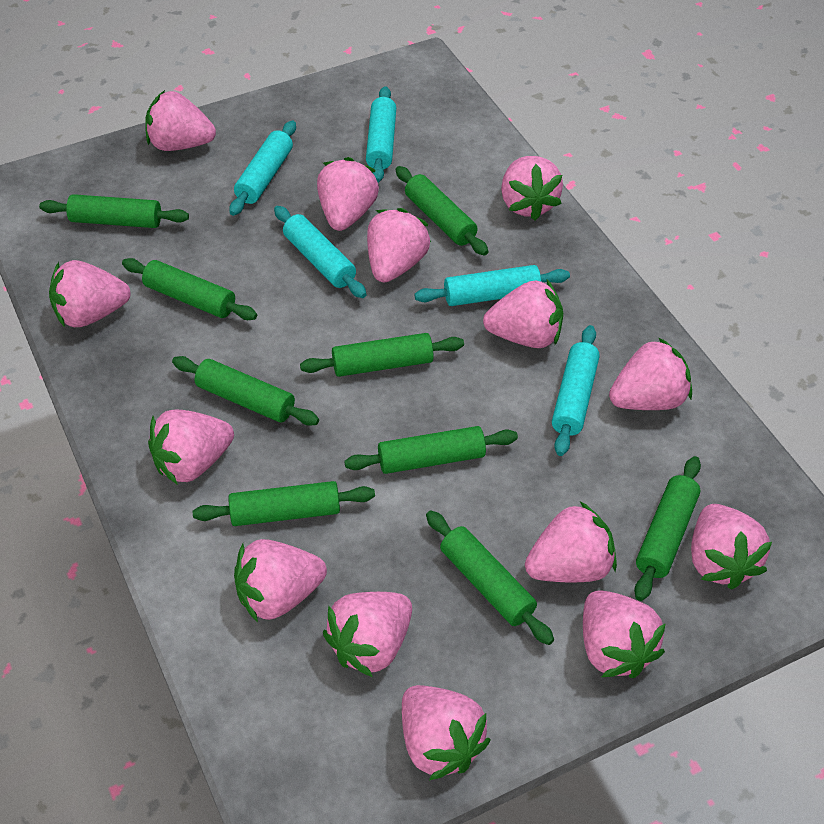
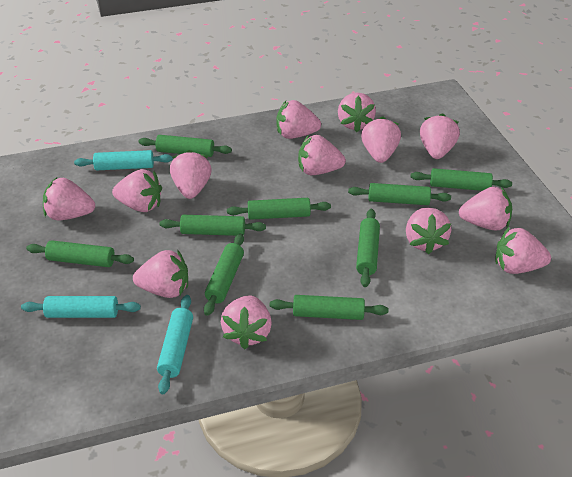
pink strawberry: 14 -> 13
turquoise rolling pin: 5 -> 3

